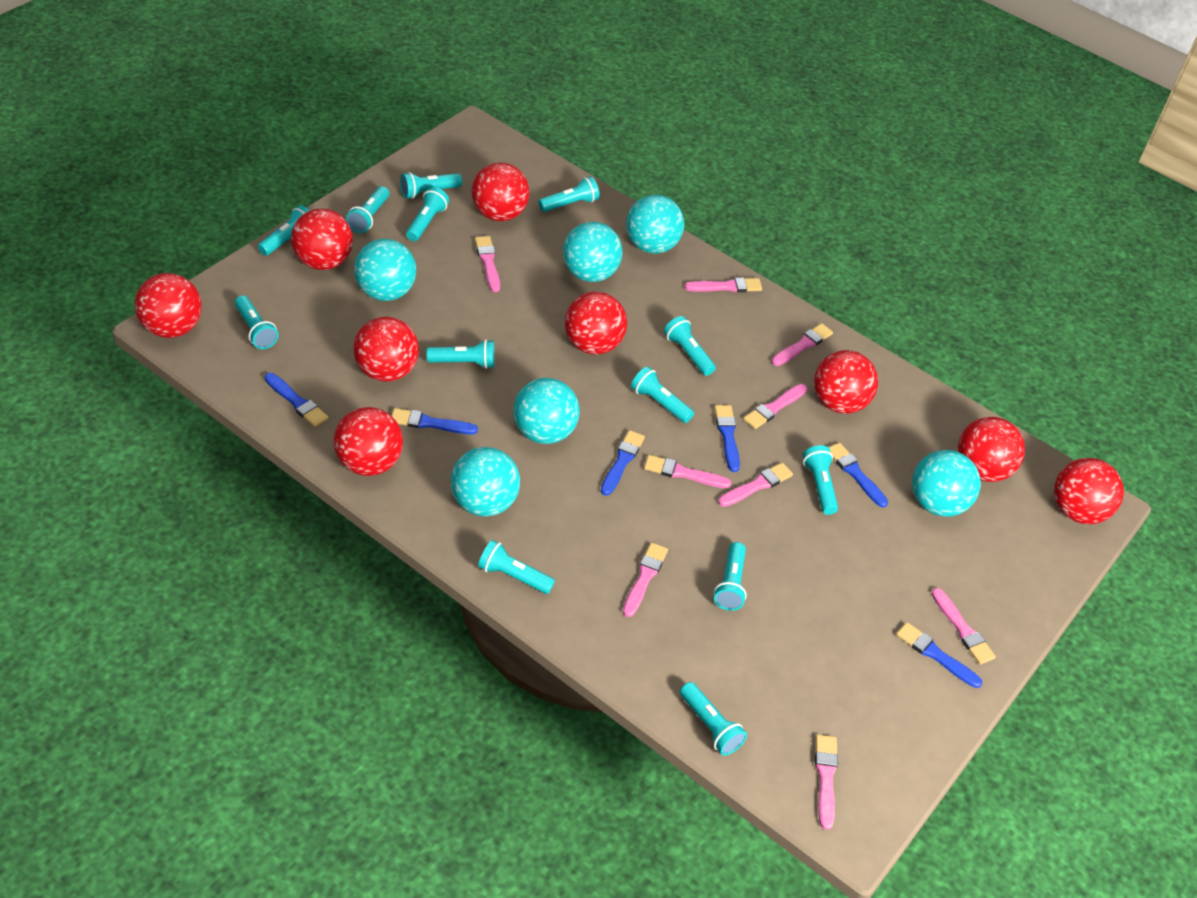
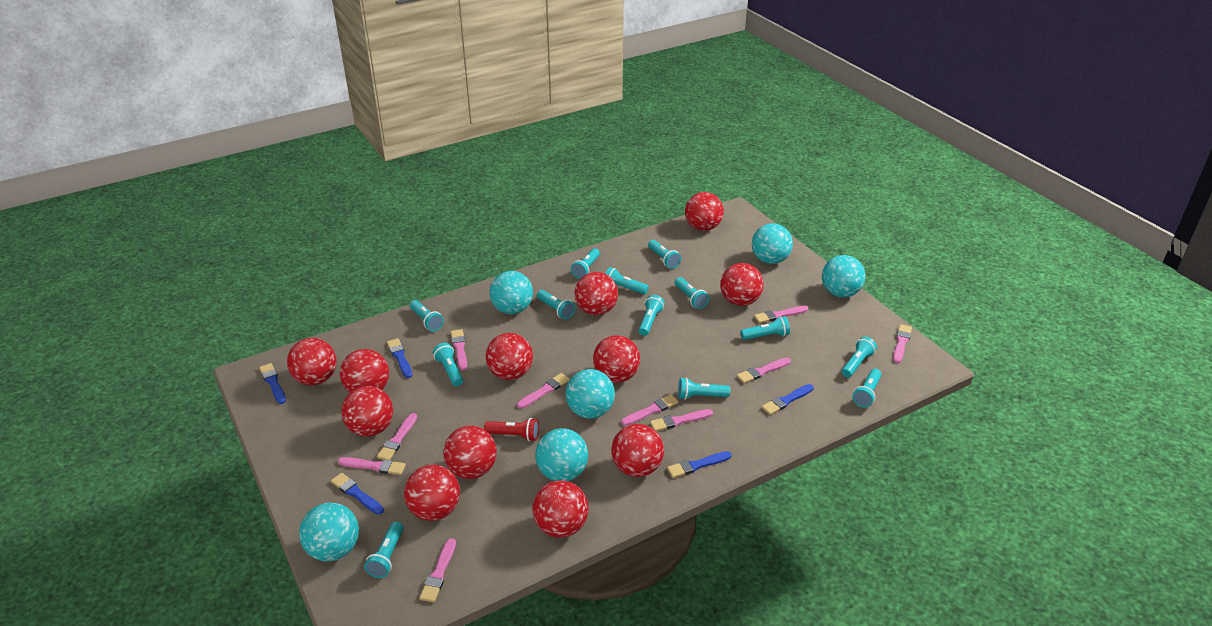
blue brush: 6 -> 5
pink brush: 9 -> 10
red ball: 9 -> 12
red flashlight: 0 -> 1

